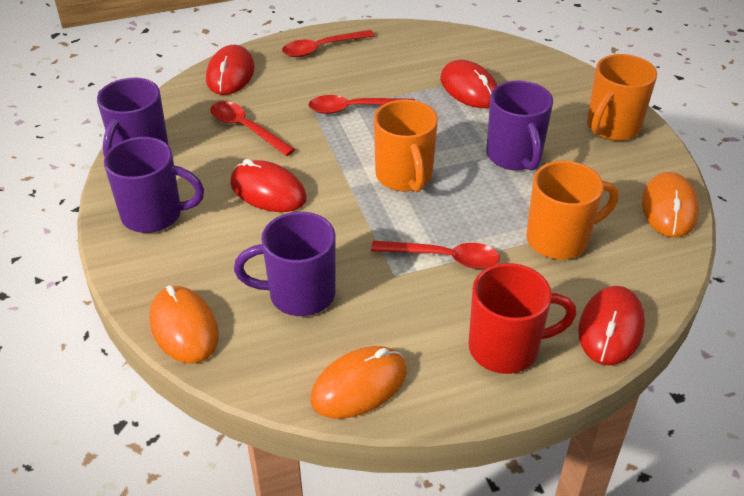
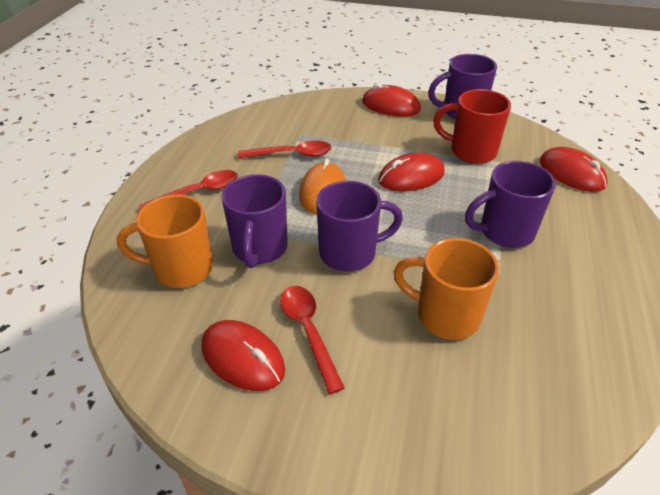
orange mouse: 3 -> 1
orange mug: 3 -> 2
red spoon: 4 -> 3

